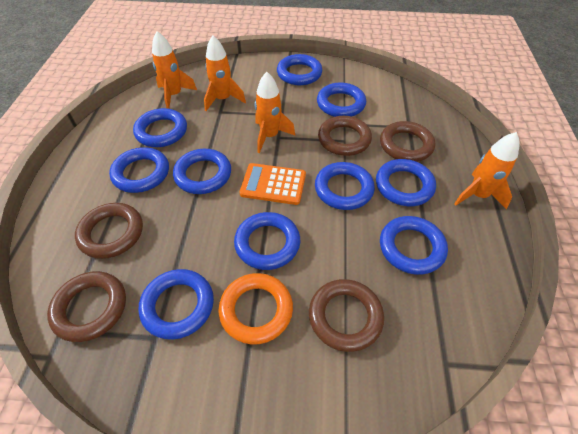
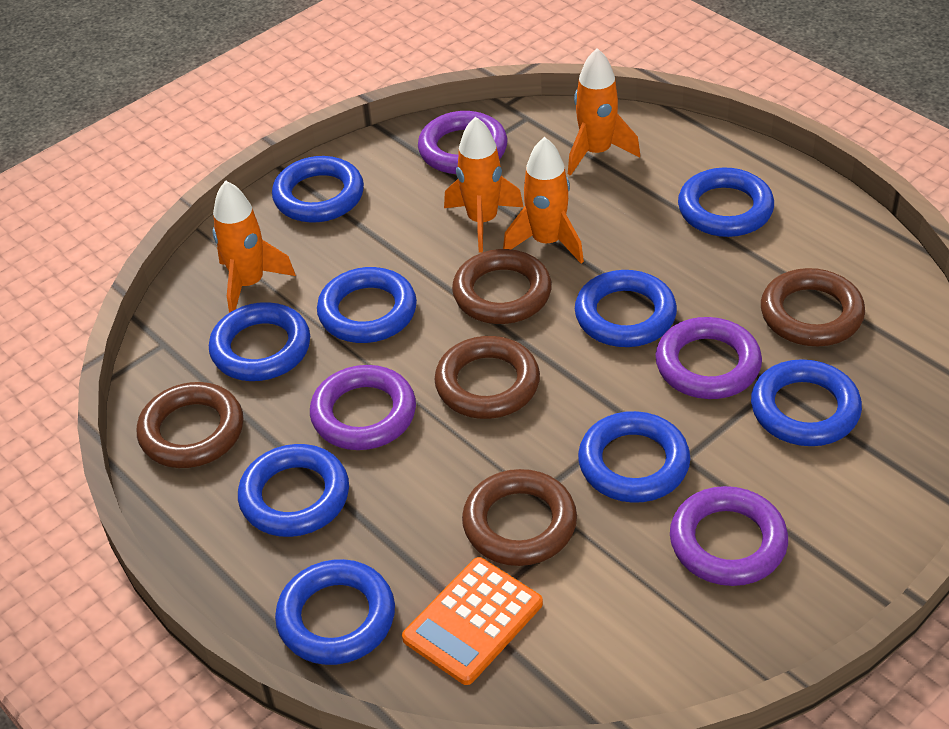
blue ring: 10 -> 9
orange ring: 1 -> 0
purple ring: 0 -> 4

